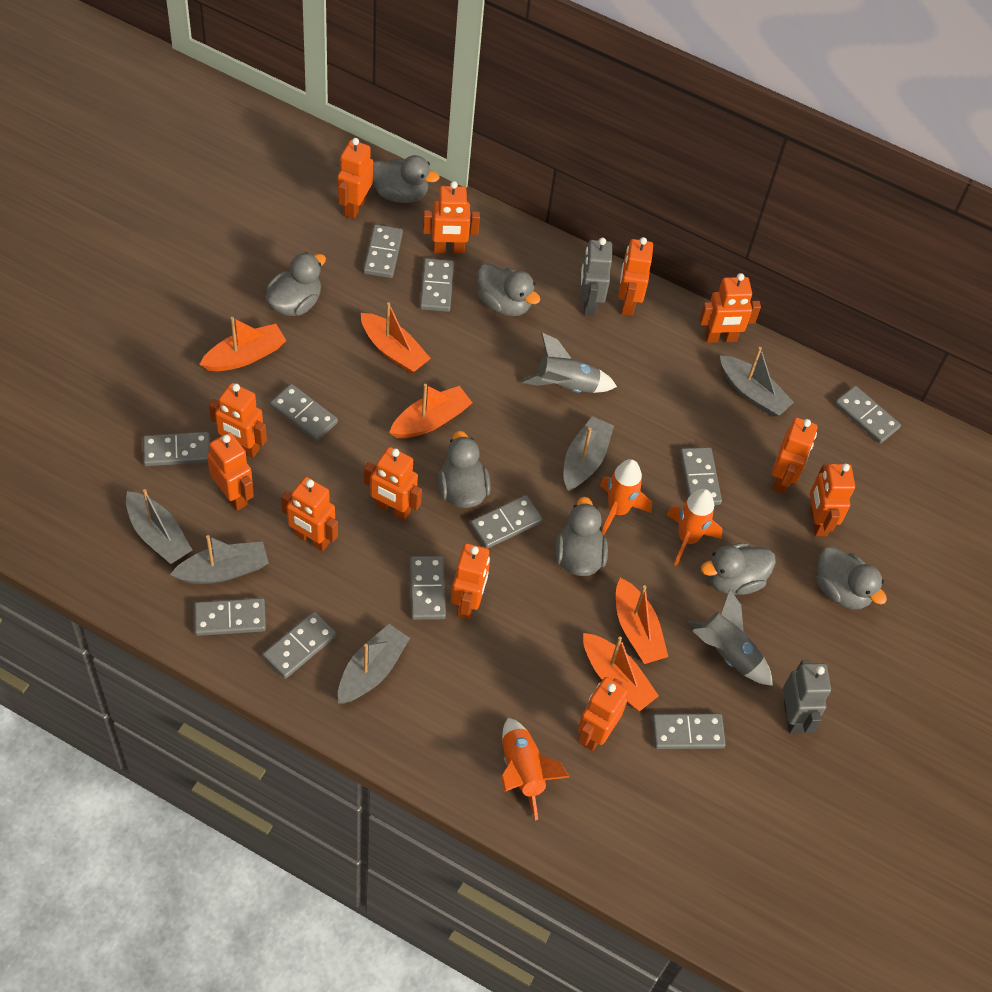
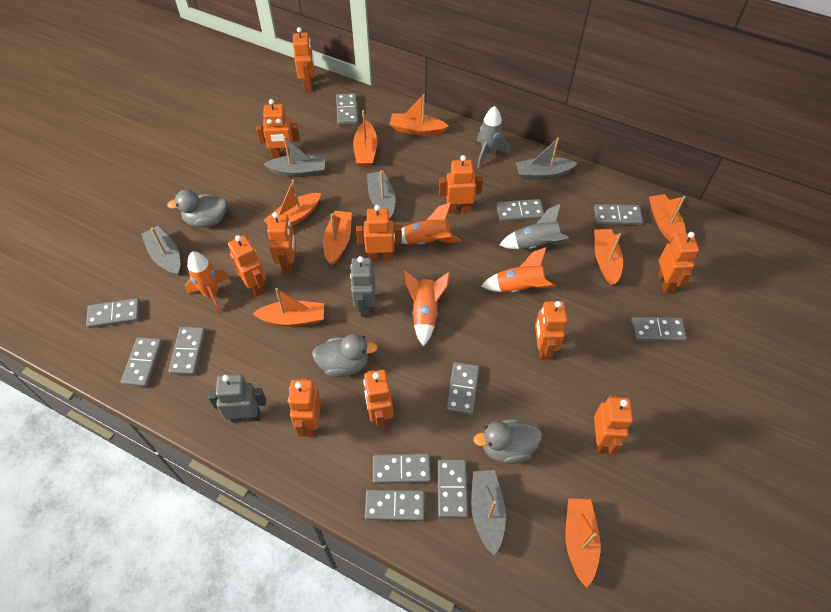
grey duck: 7 -> 3
orange boat: 5 -> 8
orange robot: 12 -> 11
orange rocket: 3 -> 4

